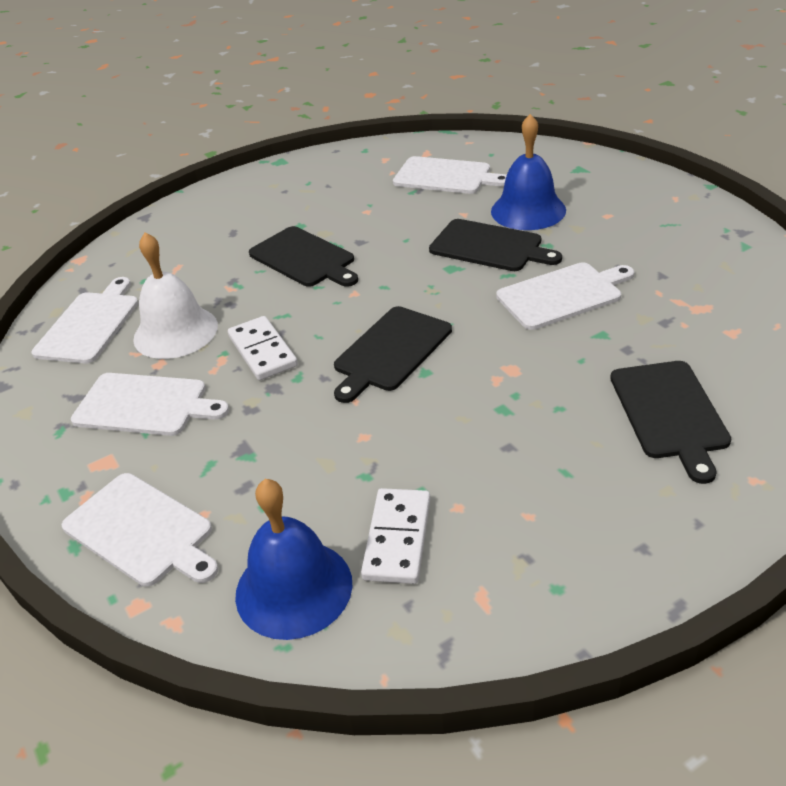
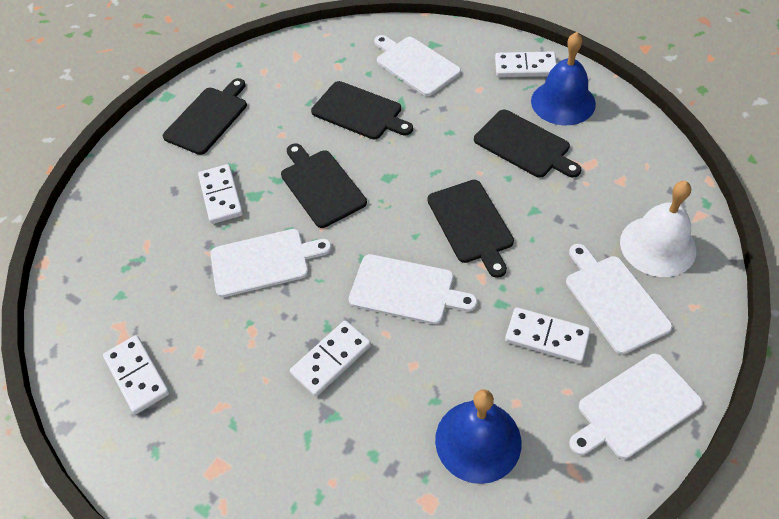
black cutting board: 4 -> 5
white domino: 2 -> 5

